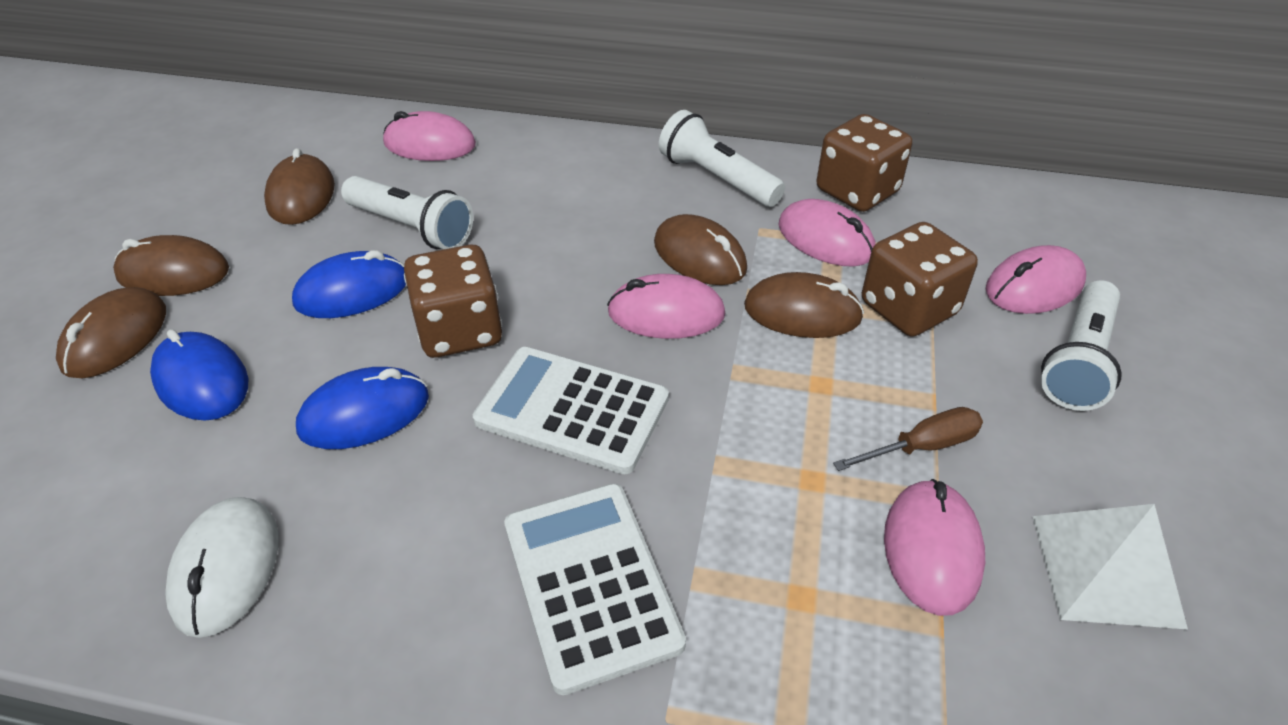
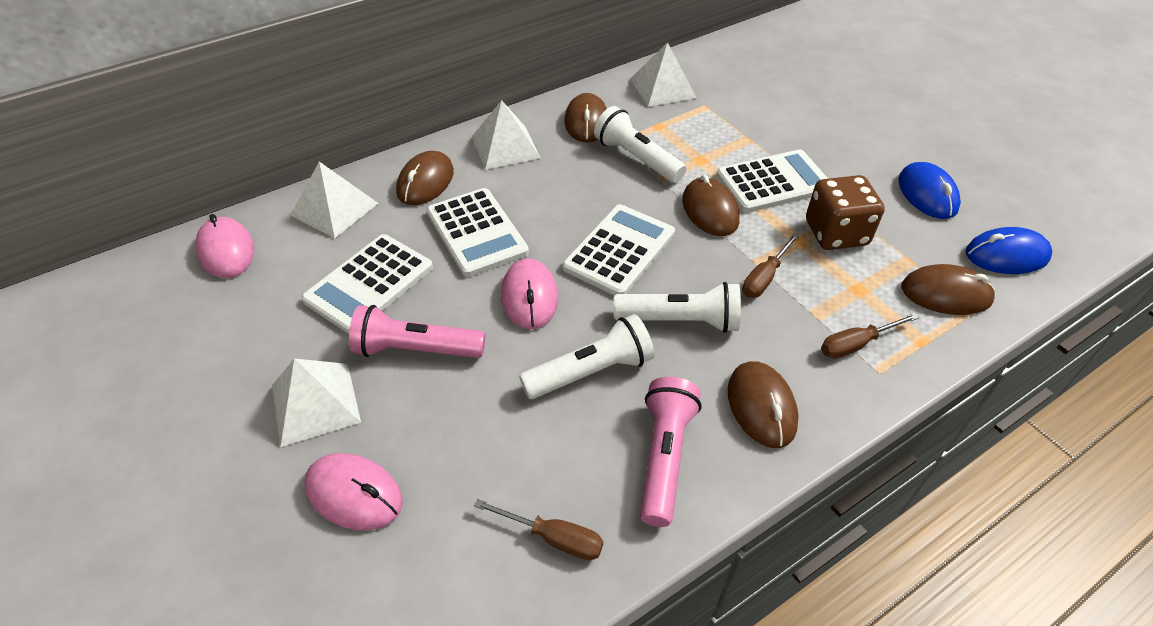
blue mouse: 3 -> 2
brown dice: 3 -> 1
brown screwdriver: 1 -> 3
pink flashlight: 0 -> 2
pink mouse: 5 -> 3
white calculator: 2 -> 4
white mouse: 1 -> 0
white pyramid: 1 -> 4

